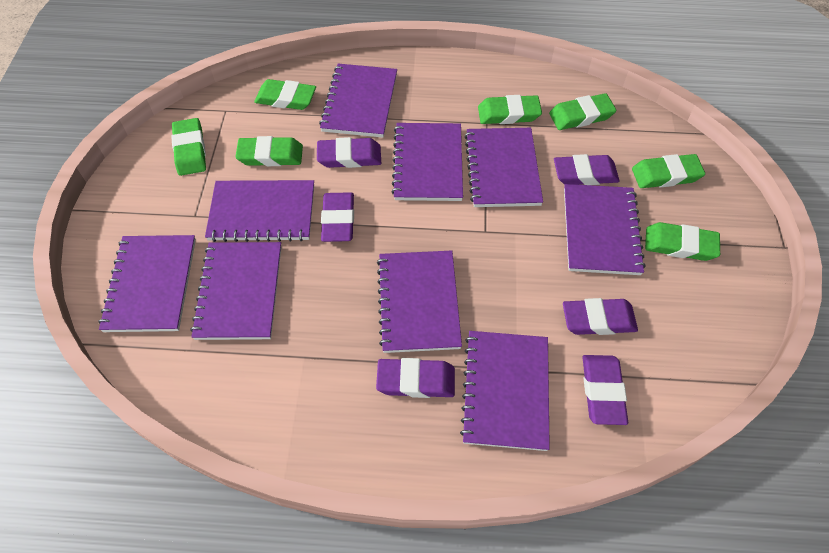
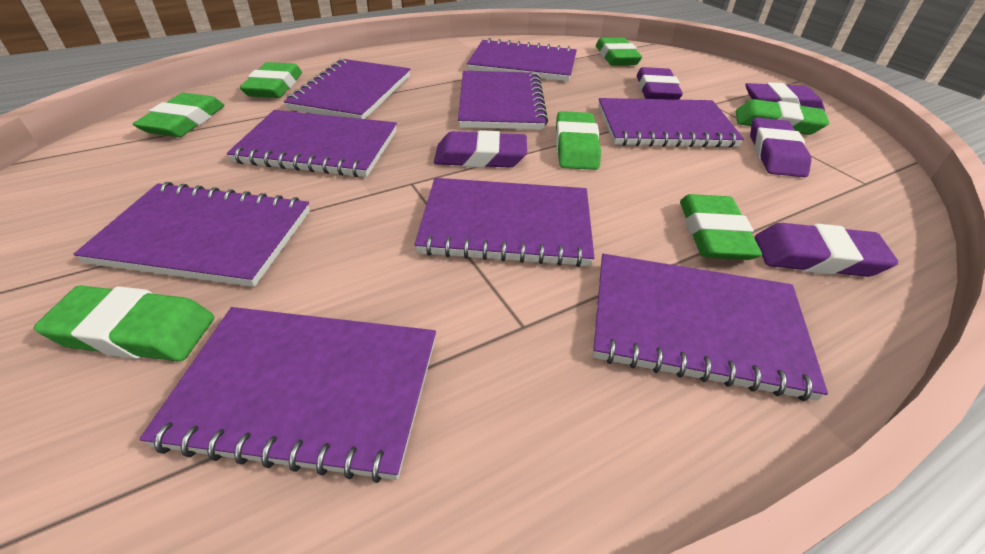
purple eraser: 6 -> 5

